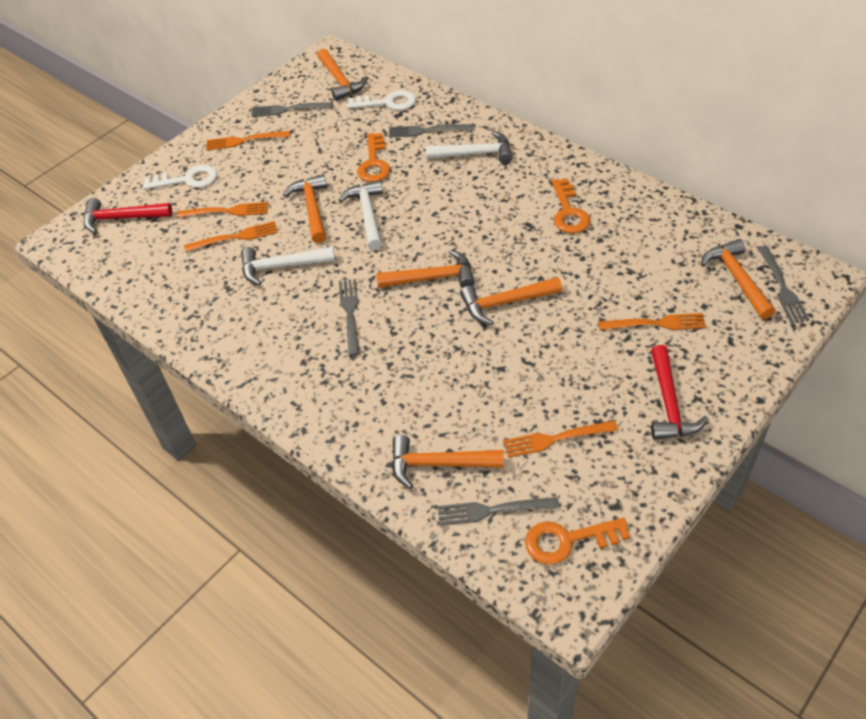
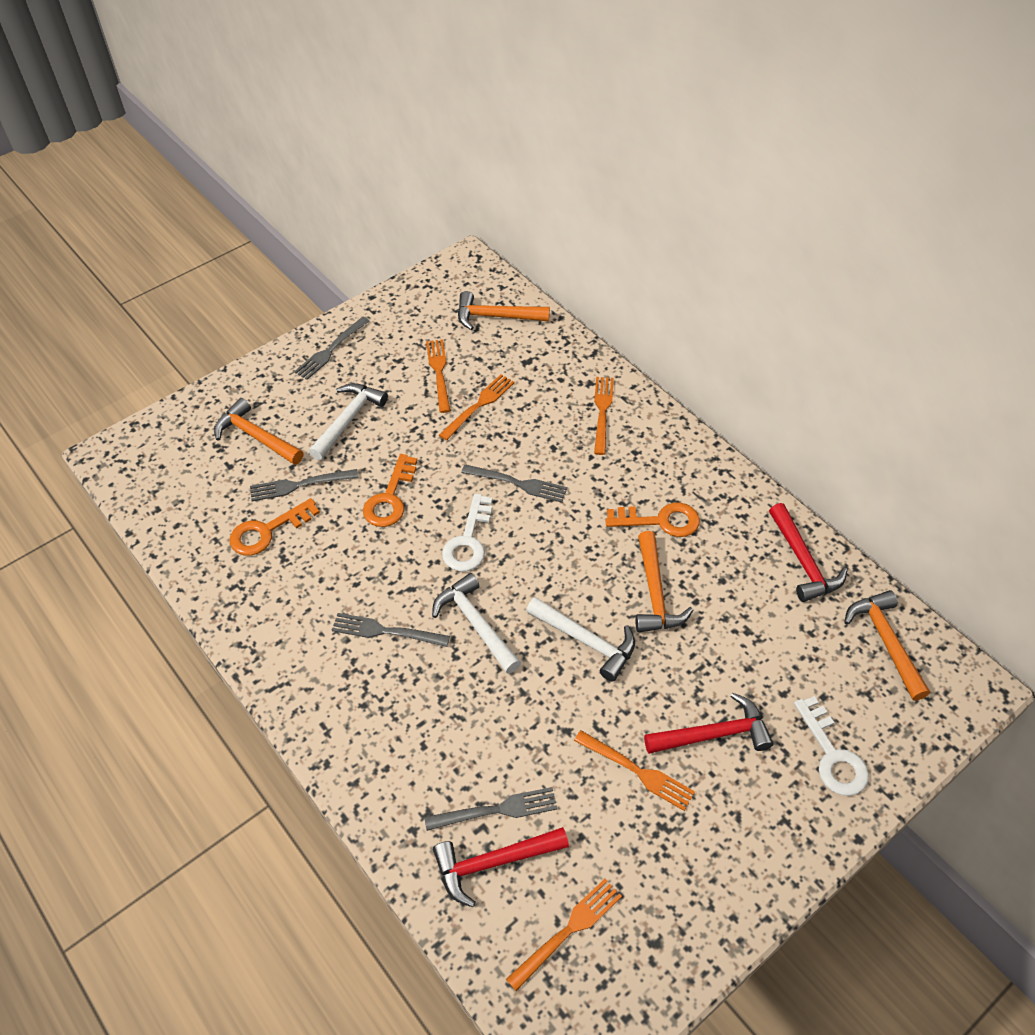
orange hammer: 6 -> 4
red hammer: 2 -> 3

